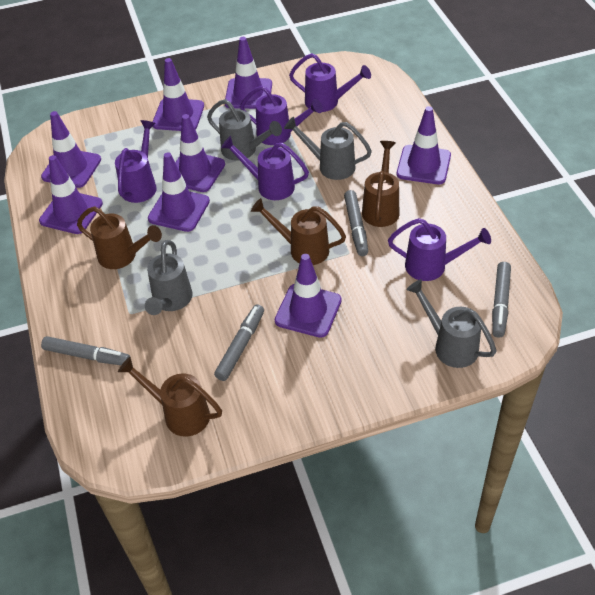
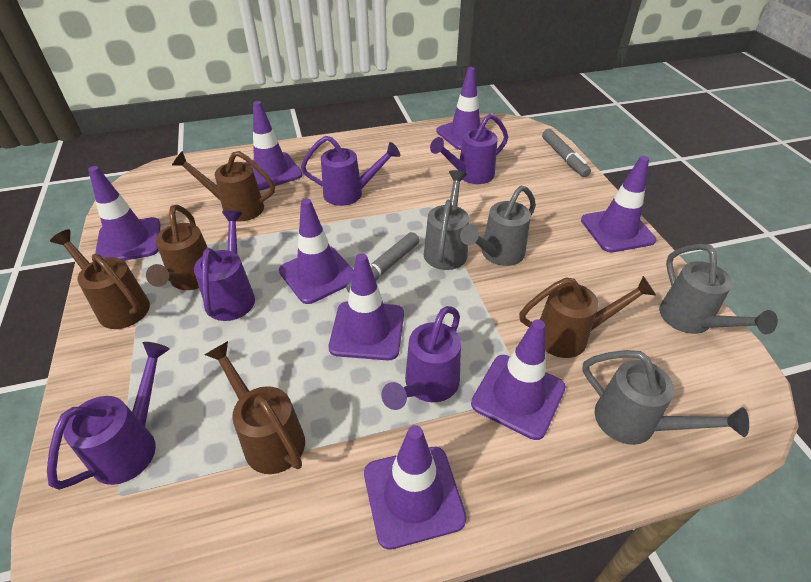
brown watering can: 4 -> 5
grey marker: 4 -> 2

